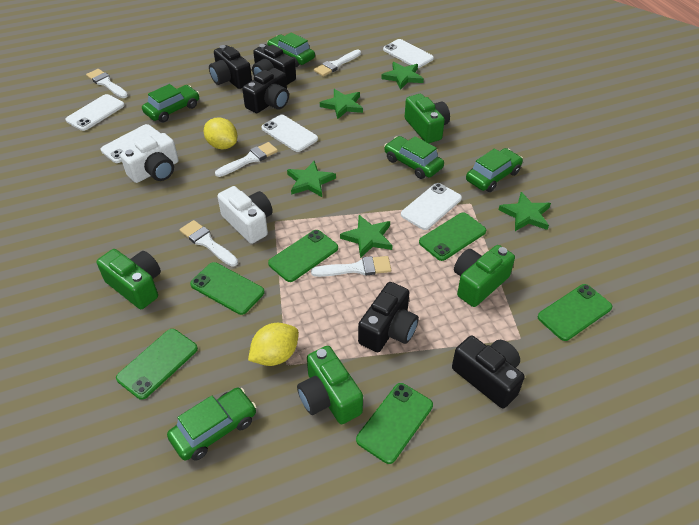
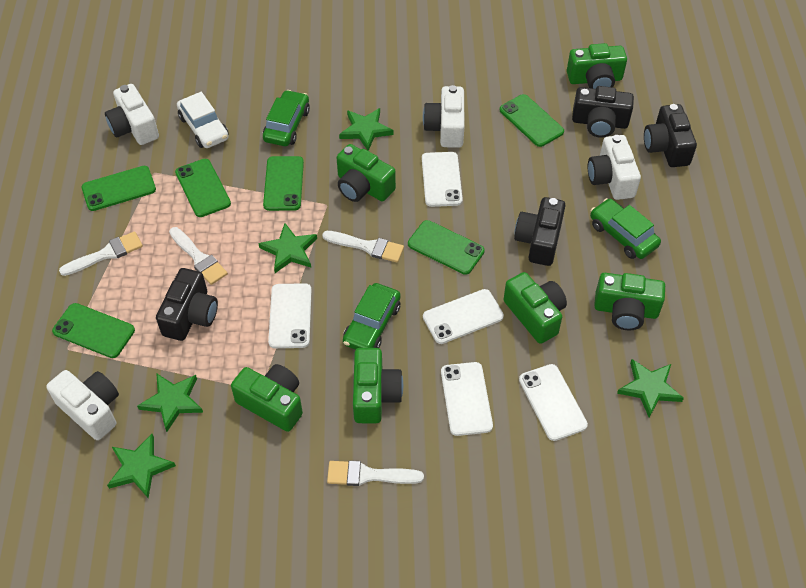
black camera: 5 -> 4
green camera: 4 -> 6
green car: 5 -> 3
white brush: 5 -> 4
white camera: 2 -> 4
white car: 0 -> 1
yellow lemon: 2 -> 0

